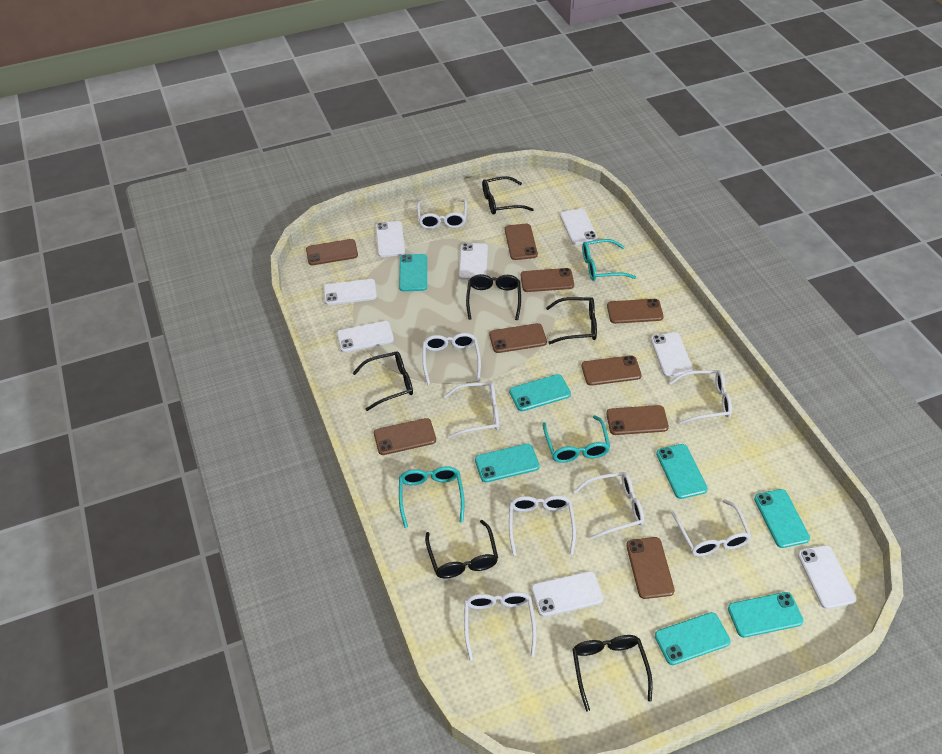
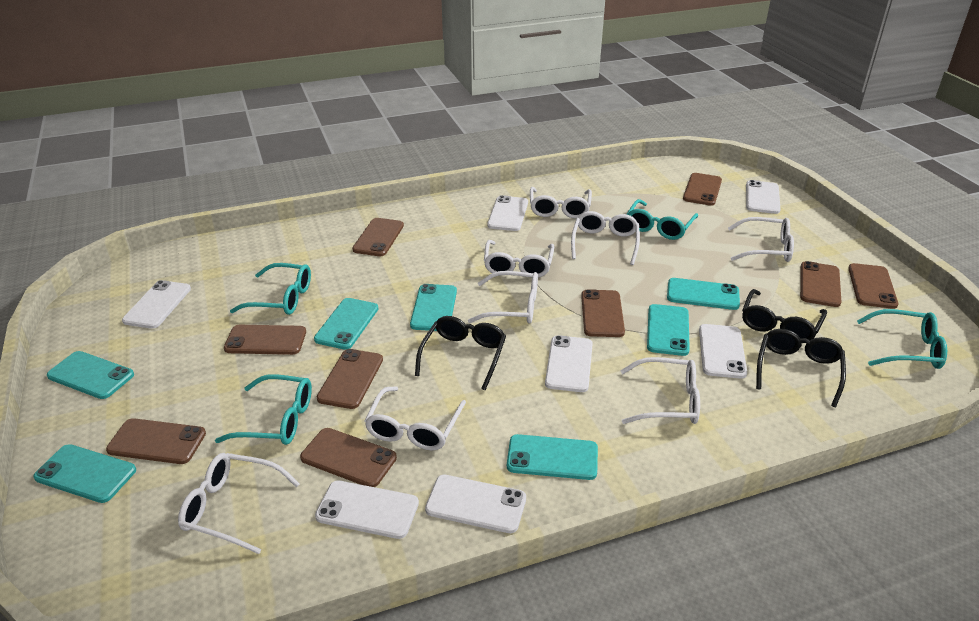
black glasses: 6 -> 3
turquoise glasses: 3 -> 4
white phone: 8 -> 7

